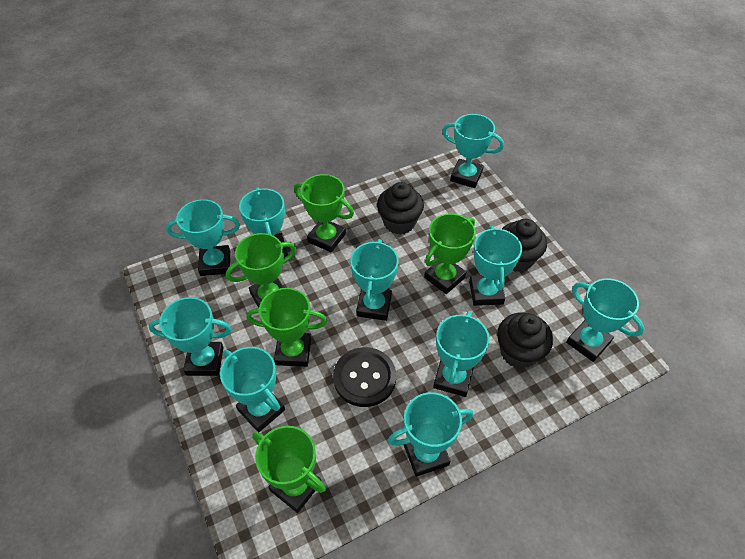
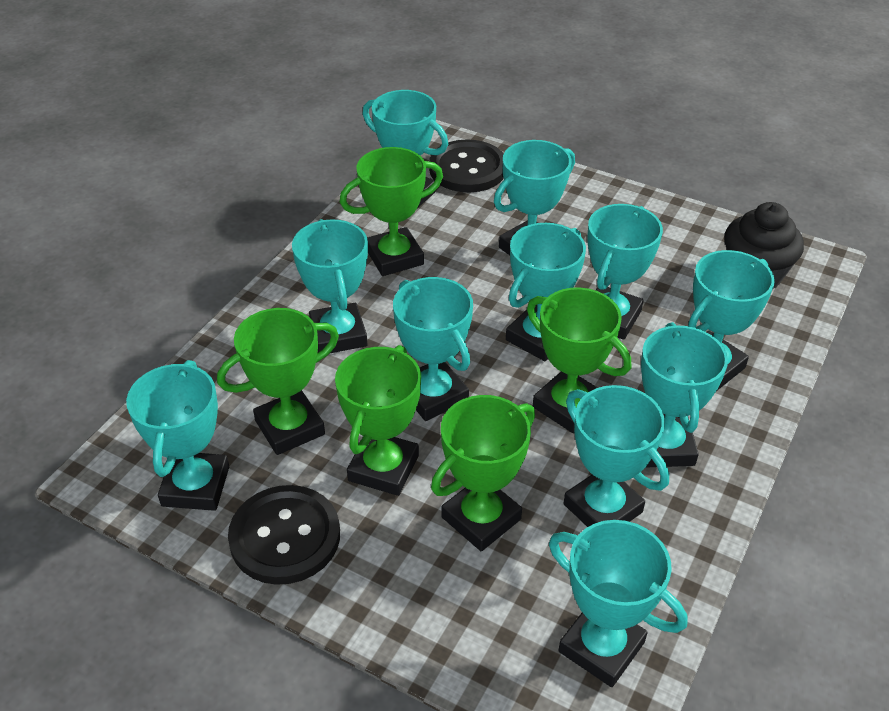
black button: 1 -> 2
black cupcake: 3 -> 1
turquoise trophy: 10 -> 11

